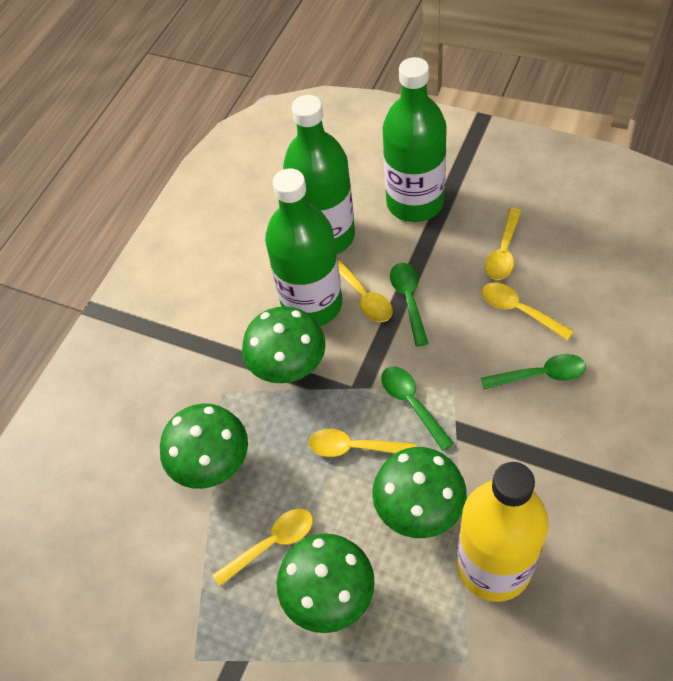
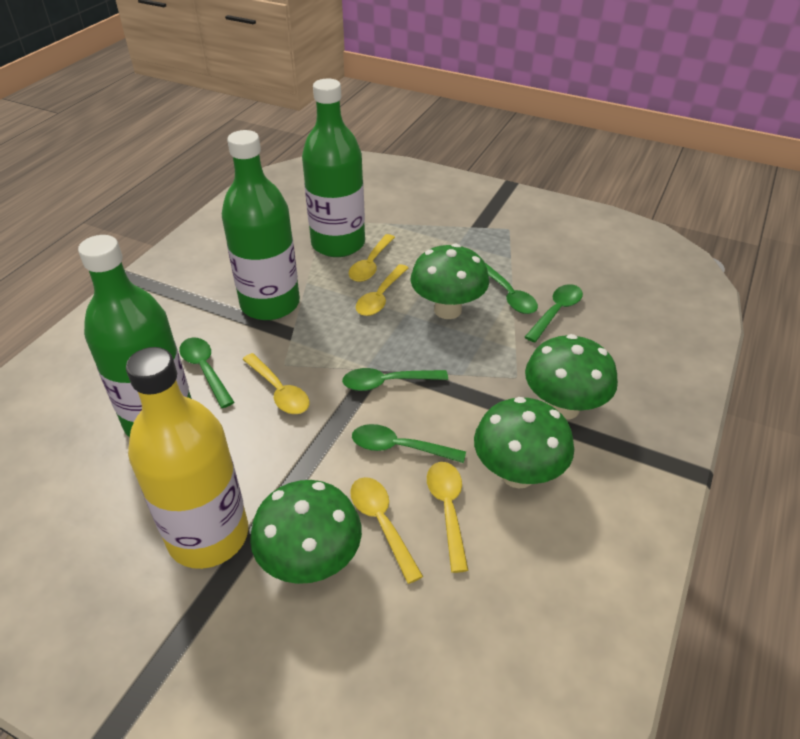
green spoon: 3 -> 5

